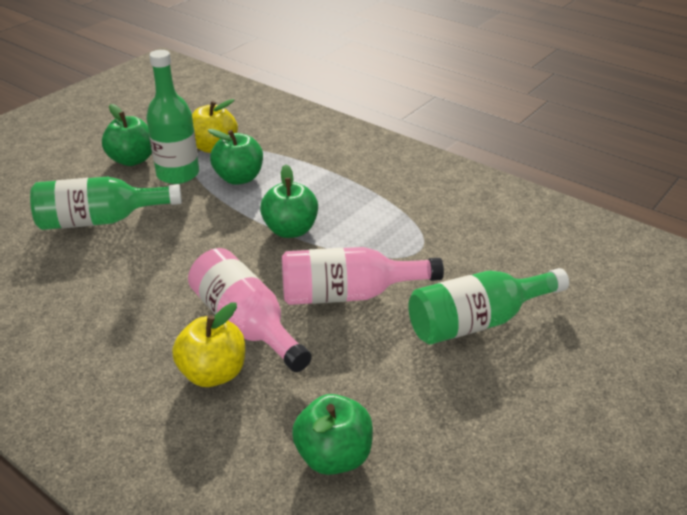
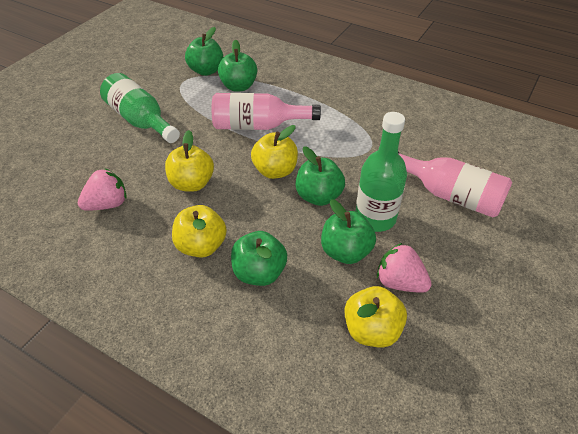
green apple: 4 -> 5
green bottle: 3 -> 2
pink strawberry: 0 -> 2
yellow apple: 2 -> 4

